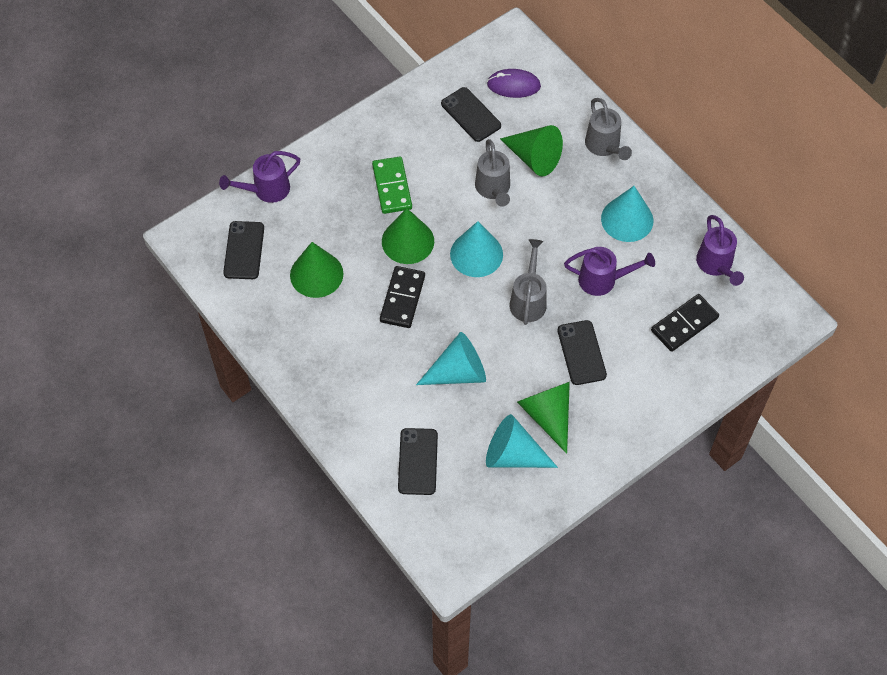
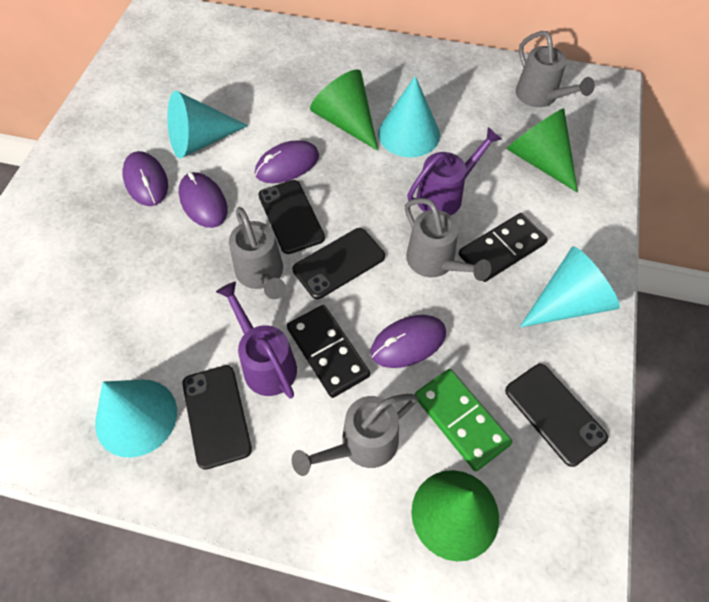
green cone: 4 -> 3
grey watering can: 3 -> 4
purple mouse: 1 -> 4
purple watering can: 3 -> 2

